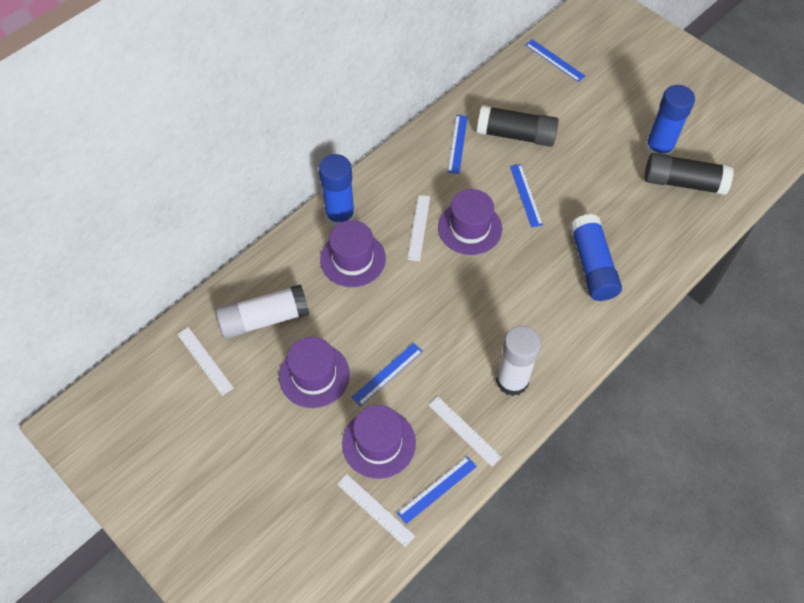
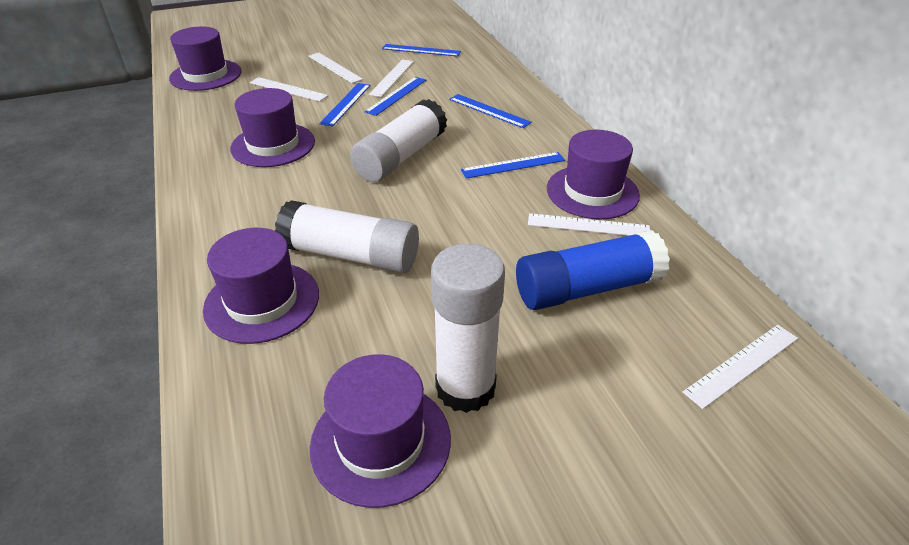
black glue stick: 2 -> 0
blue glue stick: 3 -> 1
purple hat: 4 -> 5
white glue stick: 2 -> 3
white ruler: 4 -> 5

